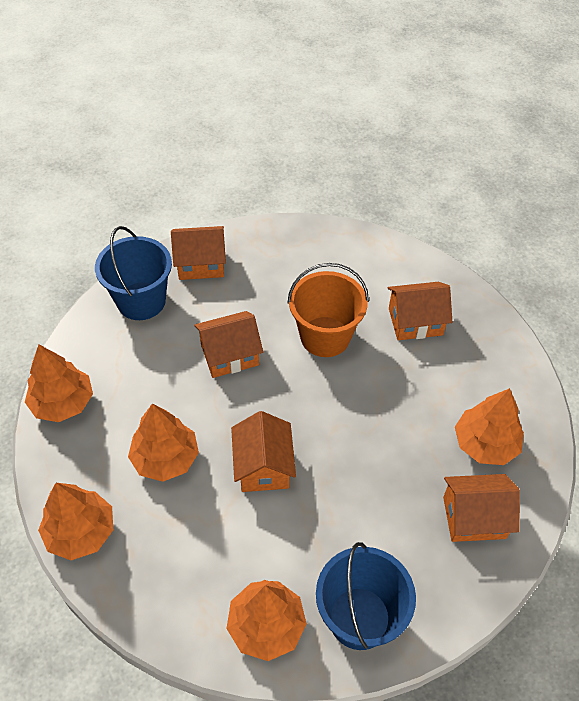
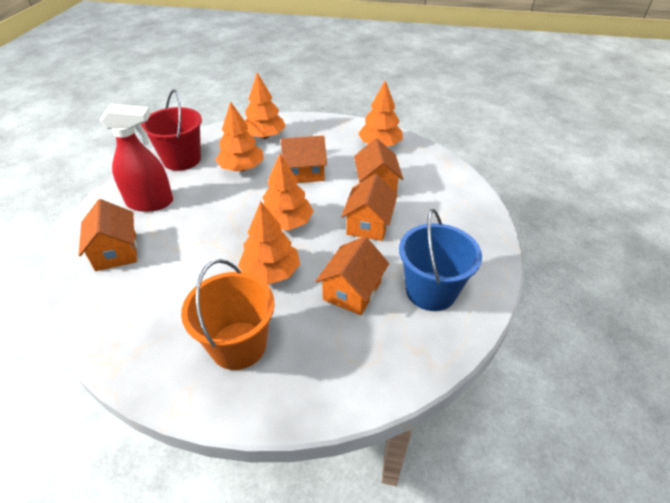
blue bucket: 2 -> 1
red bucket: 0 -> 1
red spray bottle: 0 -> 1

